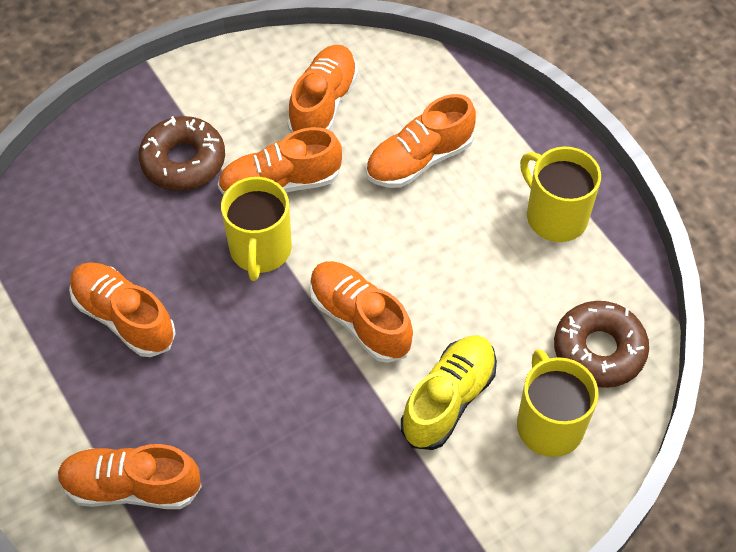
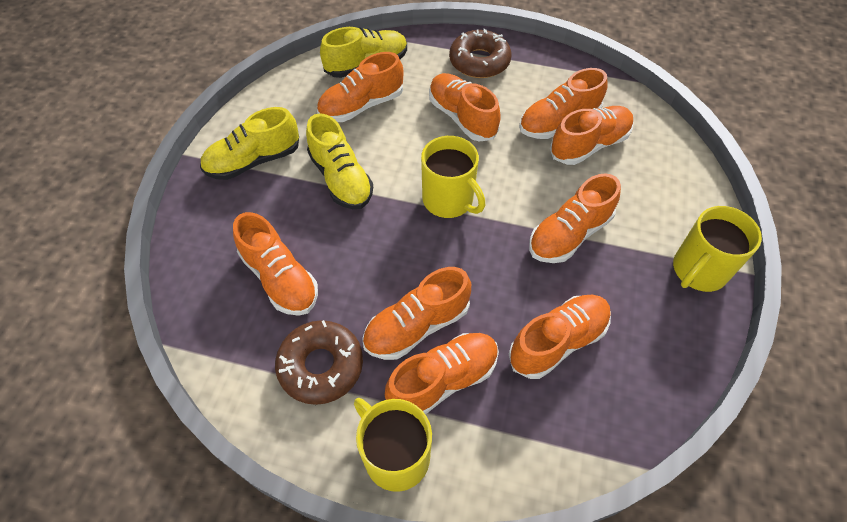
orange shoe: 6 -> 9
yellow shoe: 1 -> 3

